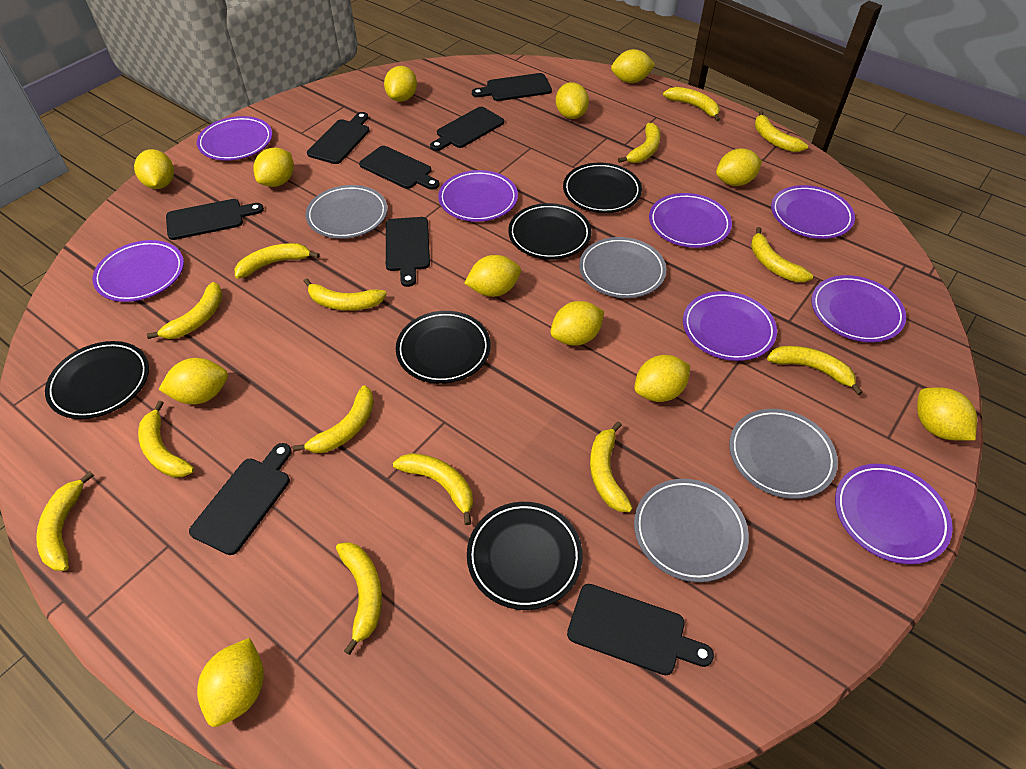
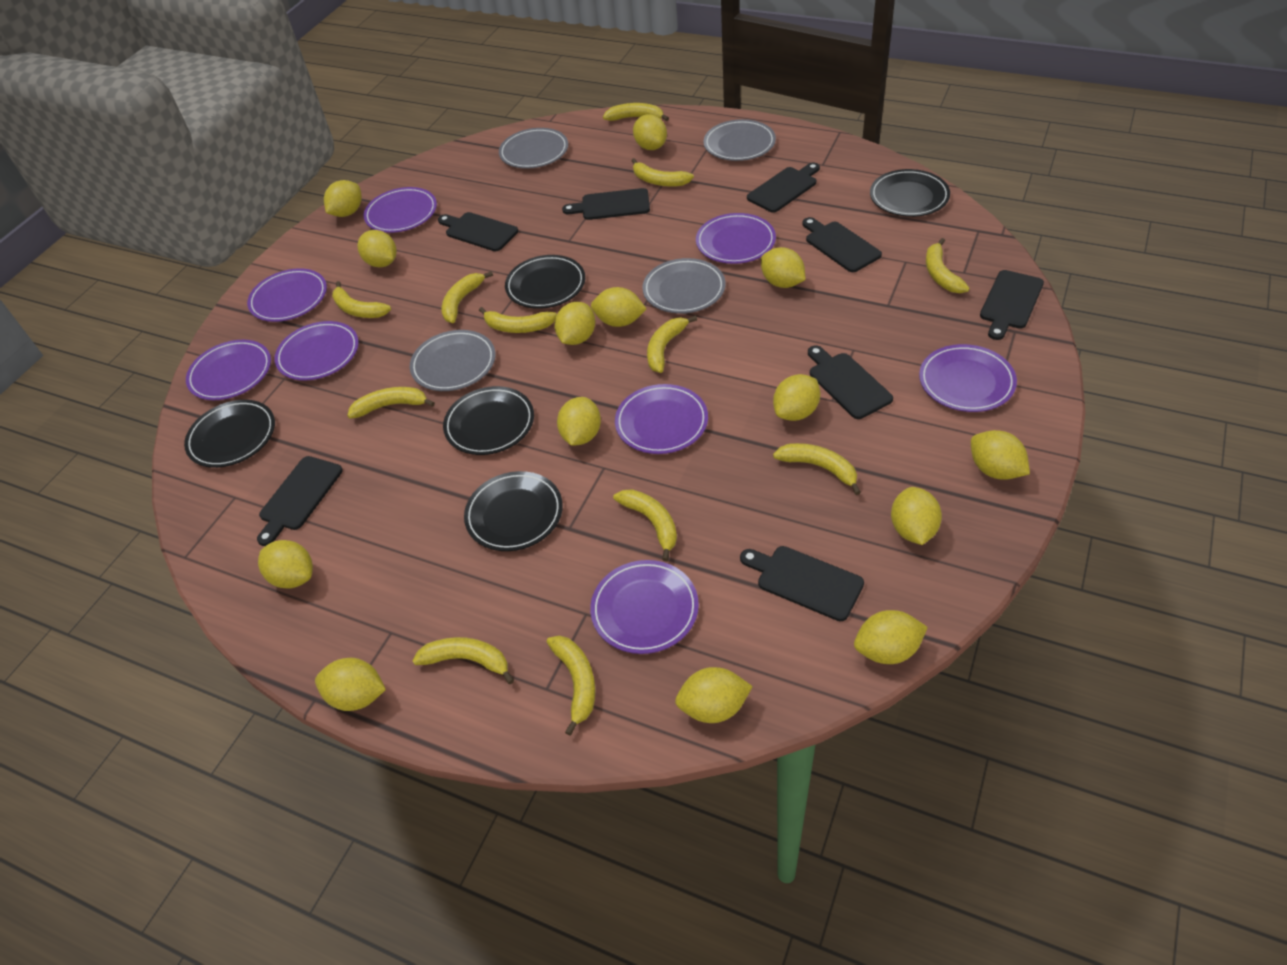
yellow banana: 14 -> 12
yellow lemon: 12 -> 14

